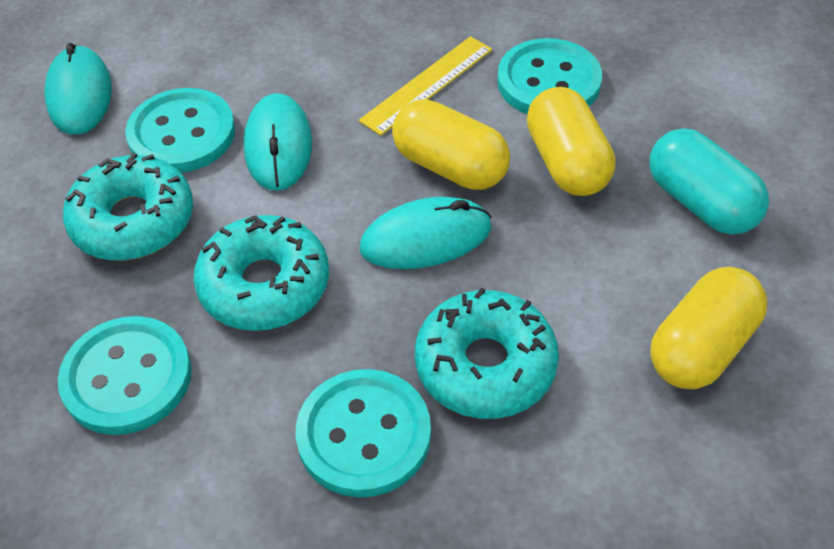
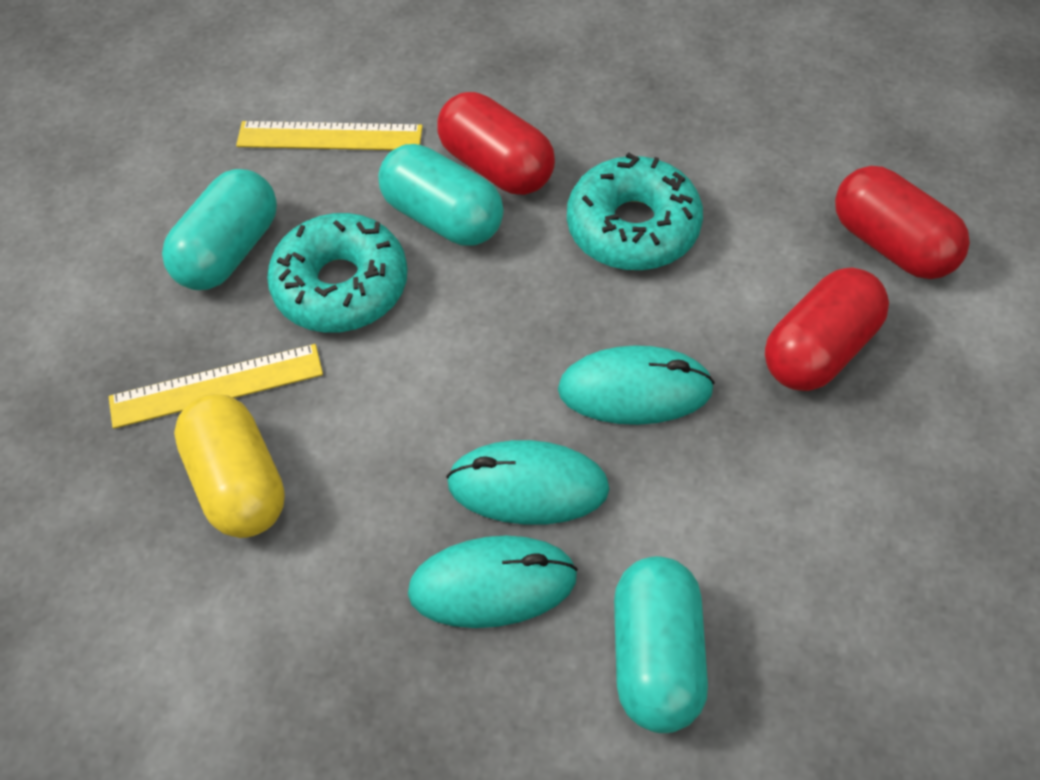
red capsule: 0 -> 3
turquoise button: 4 -> 0
turquoise capsule: 1 -> 3
turquoise donut: 3 -> 2
yellow capsule: 3 -> 1
yellow ruler: 1 -> 2

